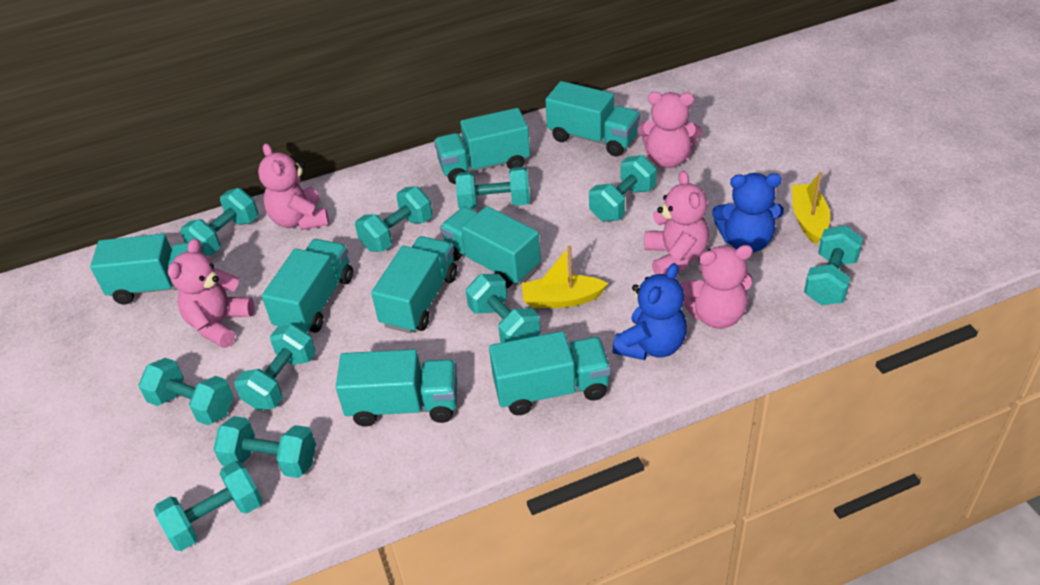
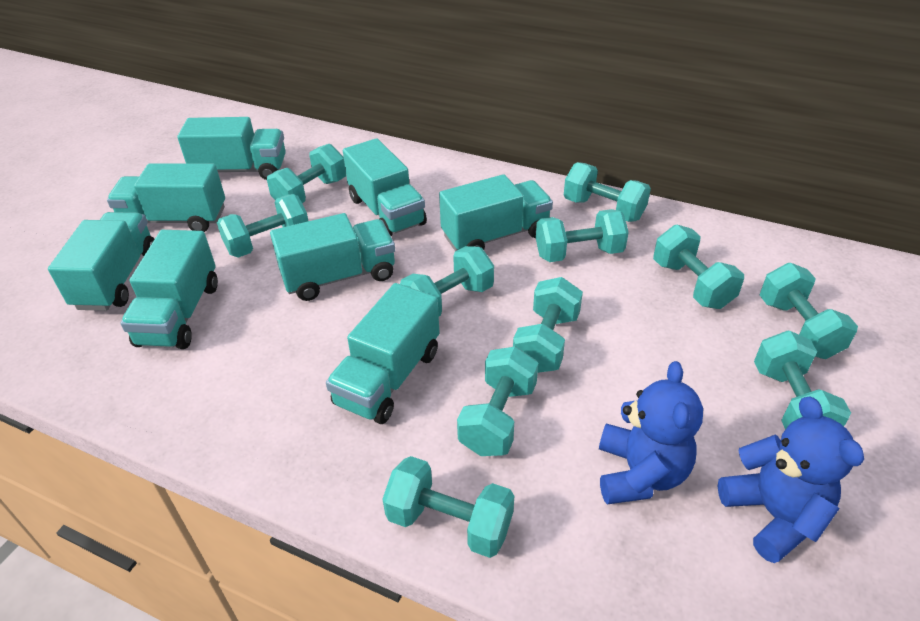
pink teddy bear: 5 -> 0
turquoise dumbbell: 10 -> 11
yellow boat: 2 -> 0

